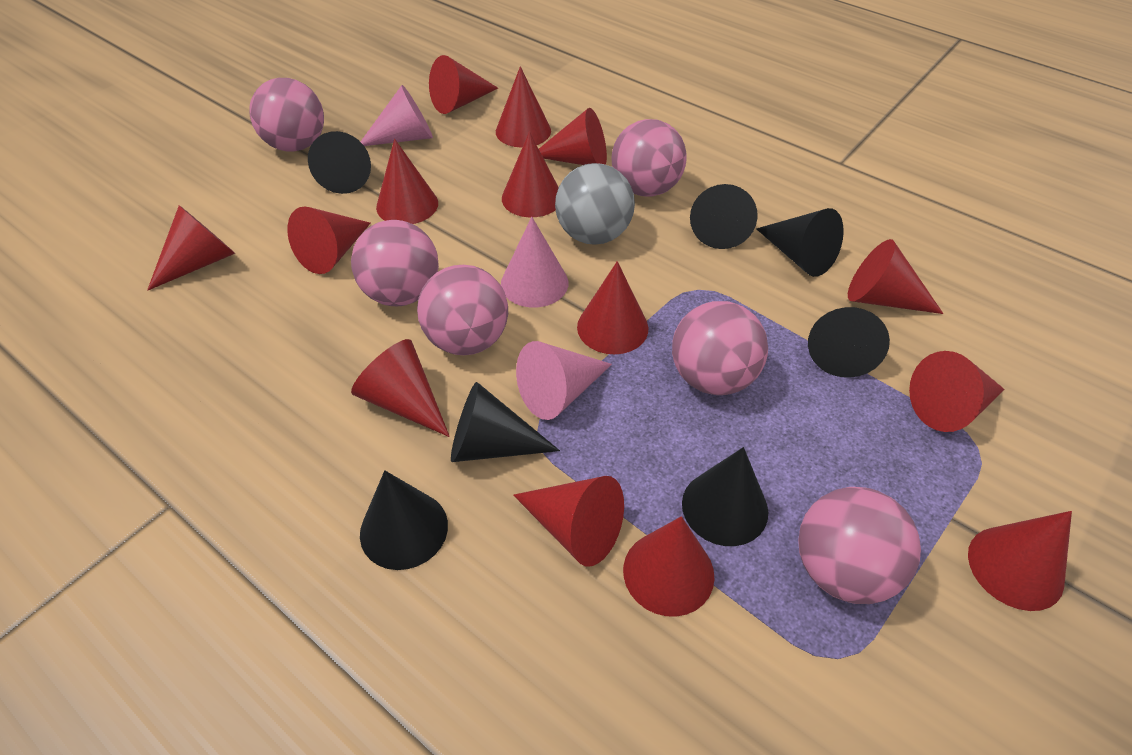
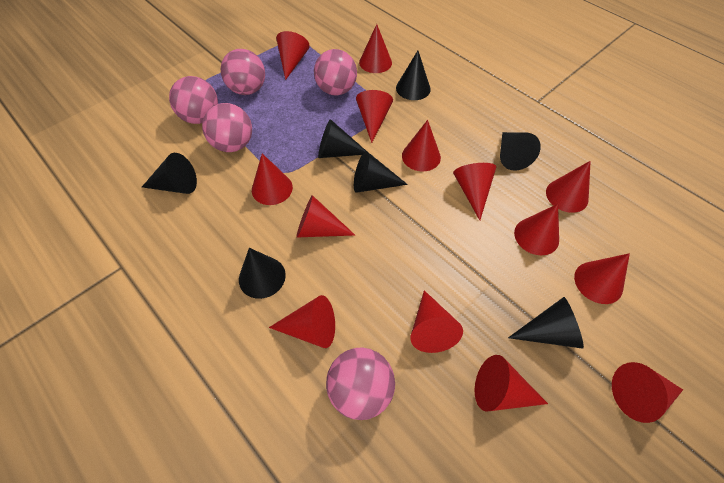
grey ball: 1 -> 0
pink ball: 6 -> 5
pink cone: 3 -> 0

